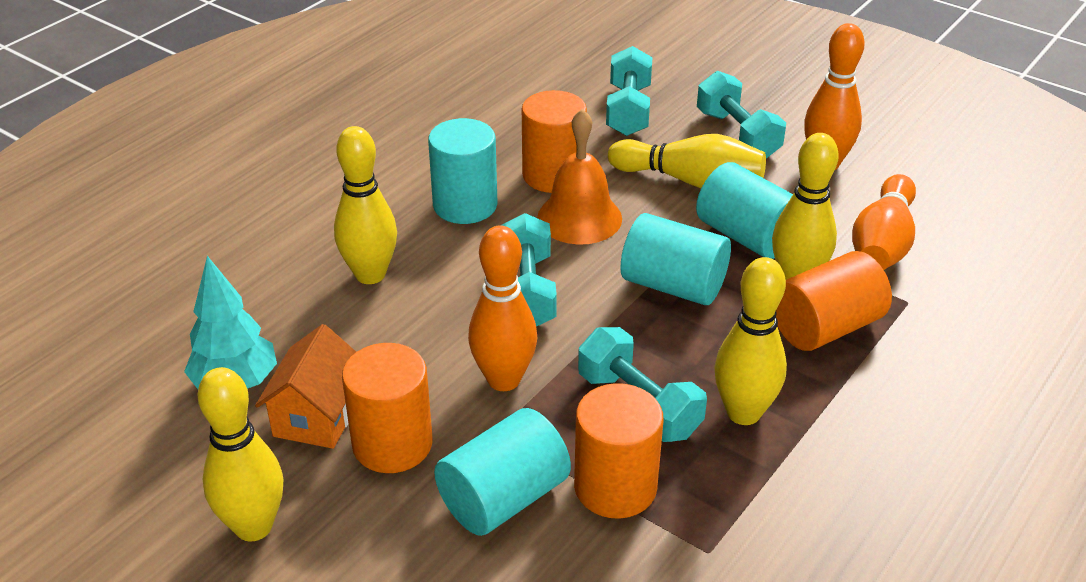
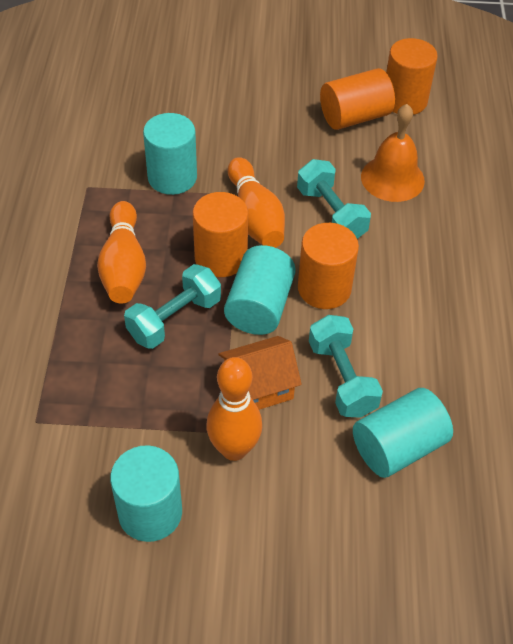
turquoise dumbbell: 4 -> 3
turquoise tree: 1 -> 0
yellow bowling pin: 5 -> 0

